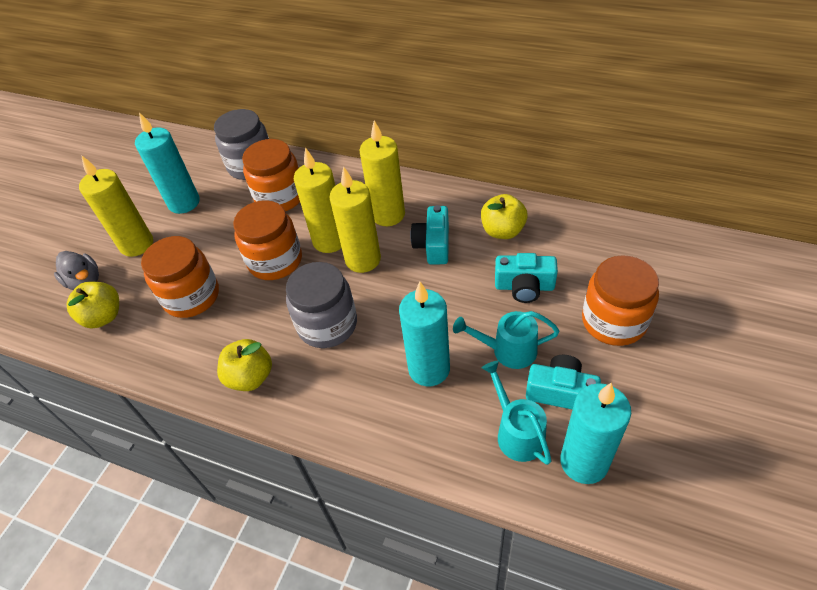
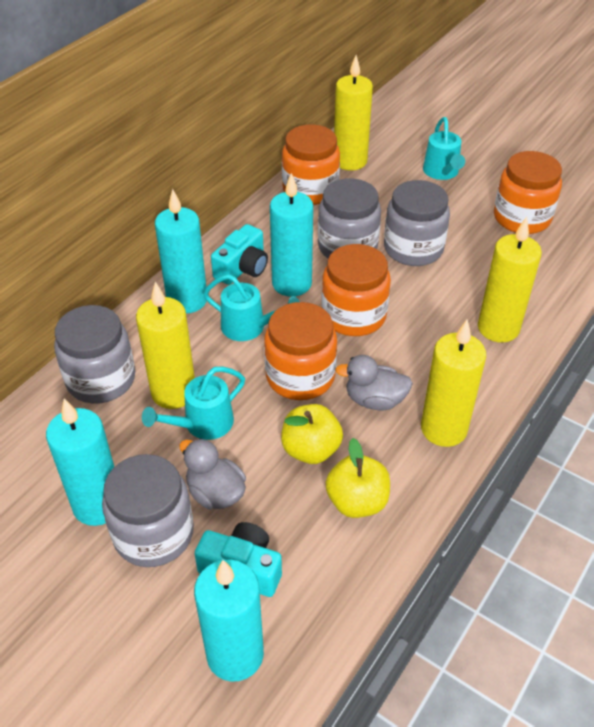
grey duck: 1 -> 2
grey jar: 2 -> 4
turquoise camera: 3 -> 2
turquoise candle: 3 -> 4
turquoise watering can: 2 -> 3
yellow apple: 3 -> 2

